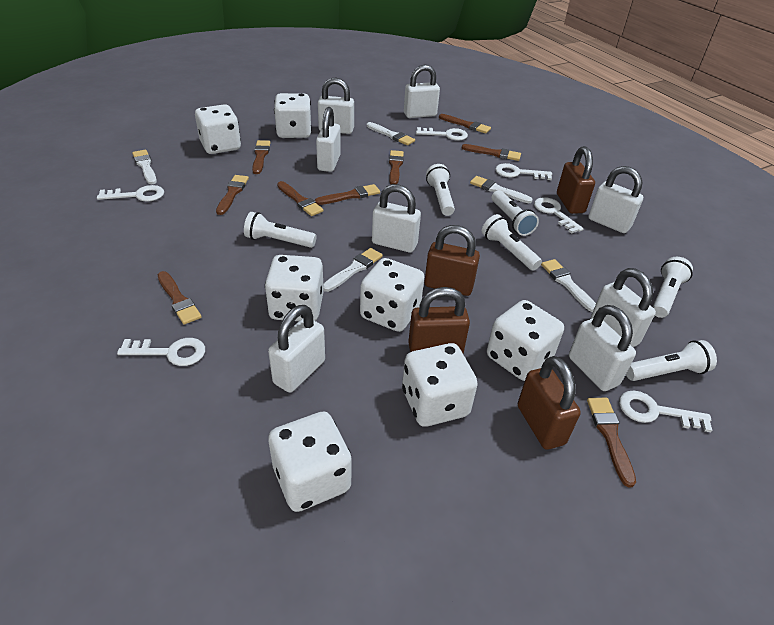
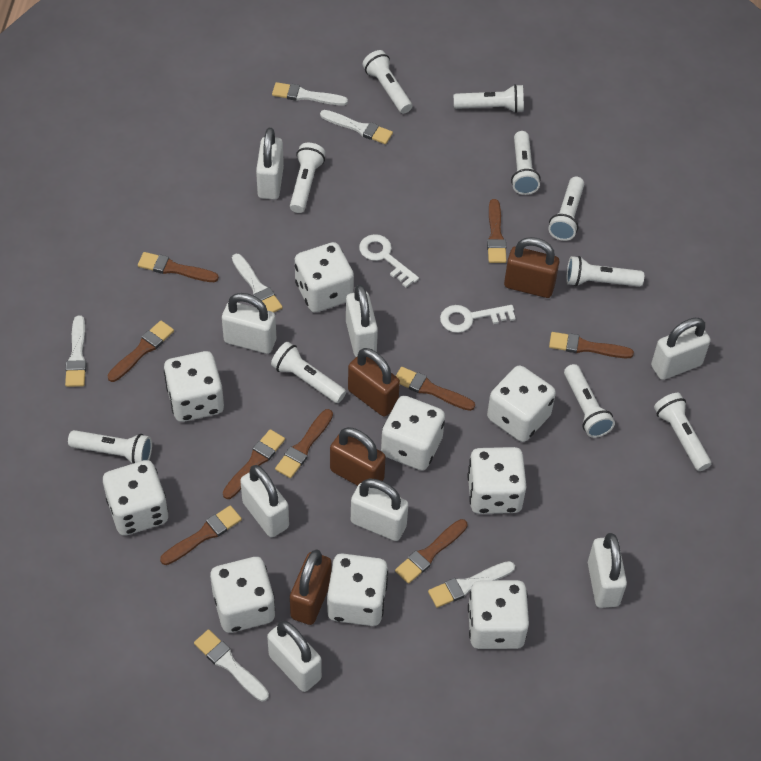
white brush: 5 -> 6
white dice: 7 -> 9
white flashlight: 6 -> 10
white key: 6 -> 2

